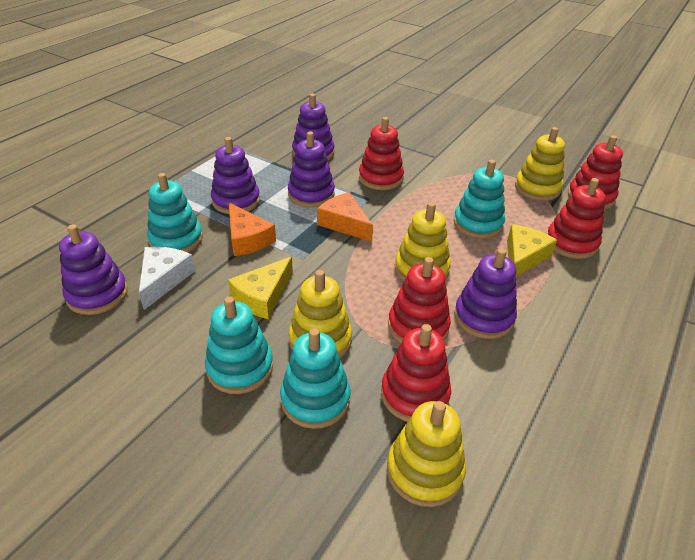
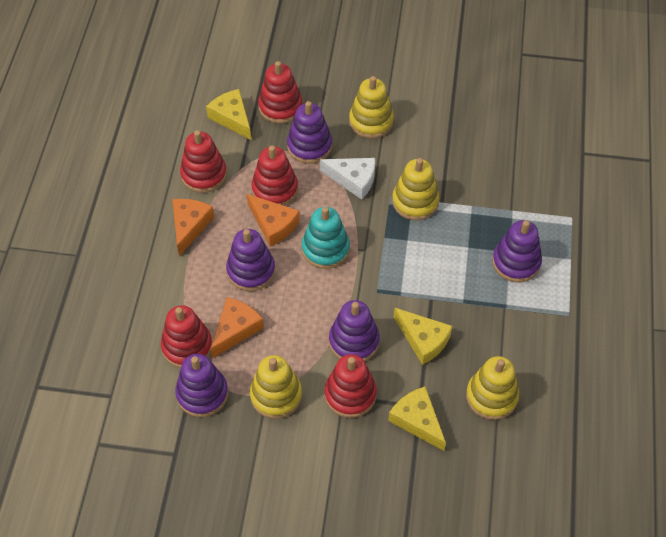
orange cheese: 2 -> 3
turquoise stacking toy: 4 -> 1
yellow cheese: 2 -> 3

